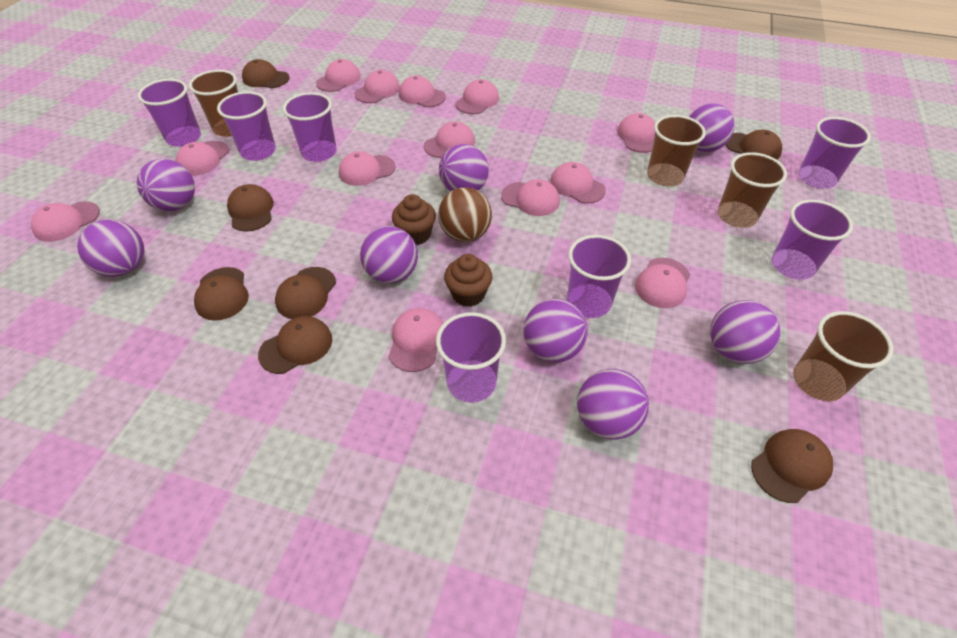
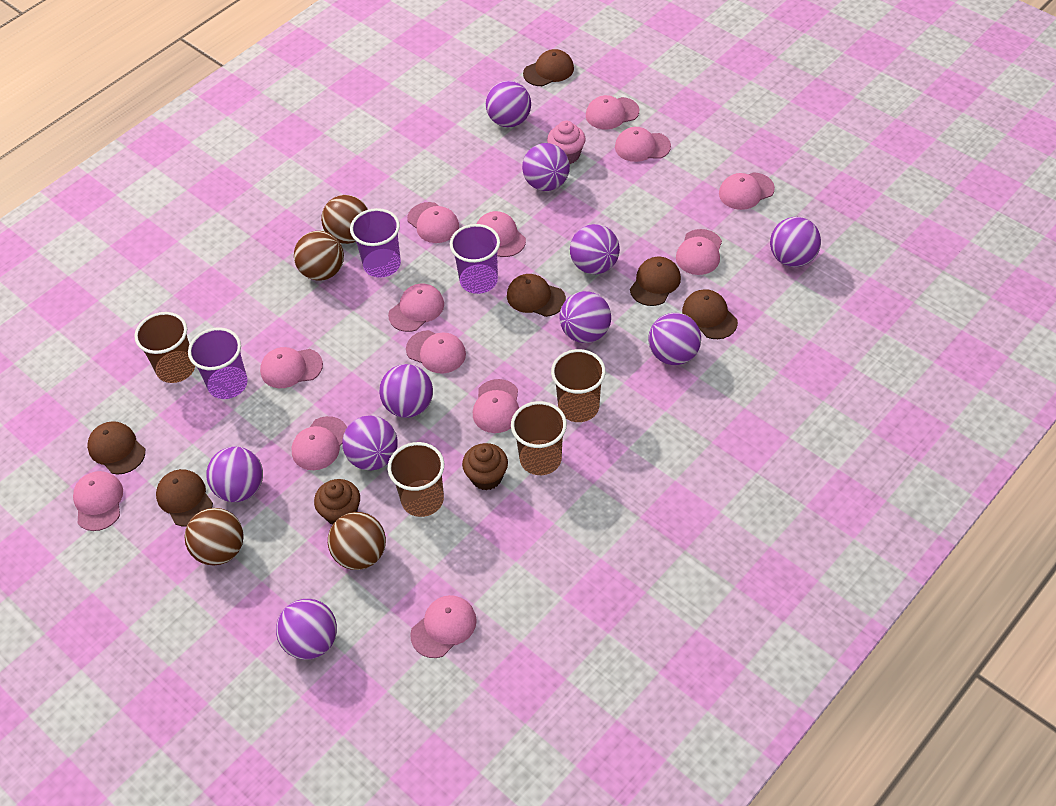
brown ball: 1 -> 4
brown cap: 7 -> 6
pink cupcake: 0 -> 1
purple ball: 8 -> 10
purple cup: 7 -> 3

